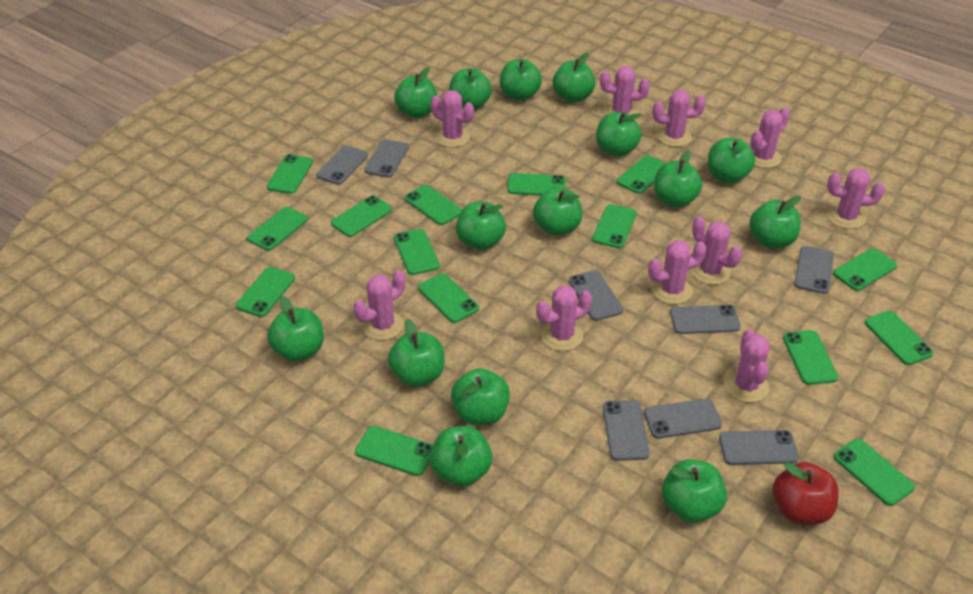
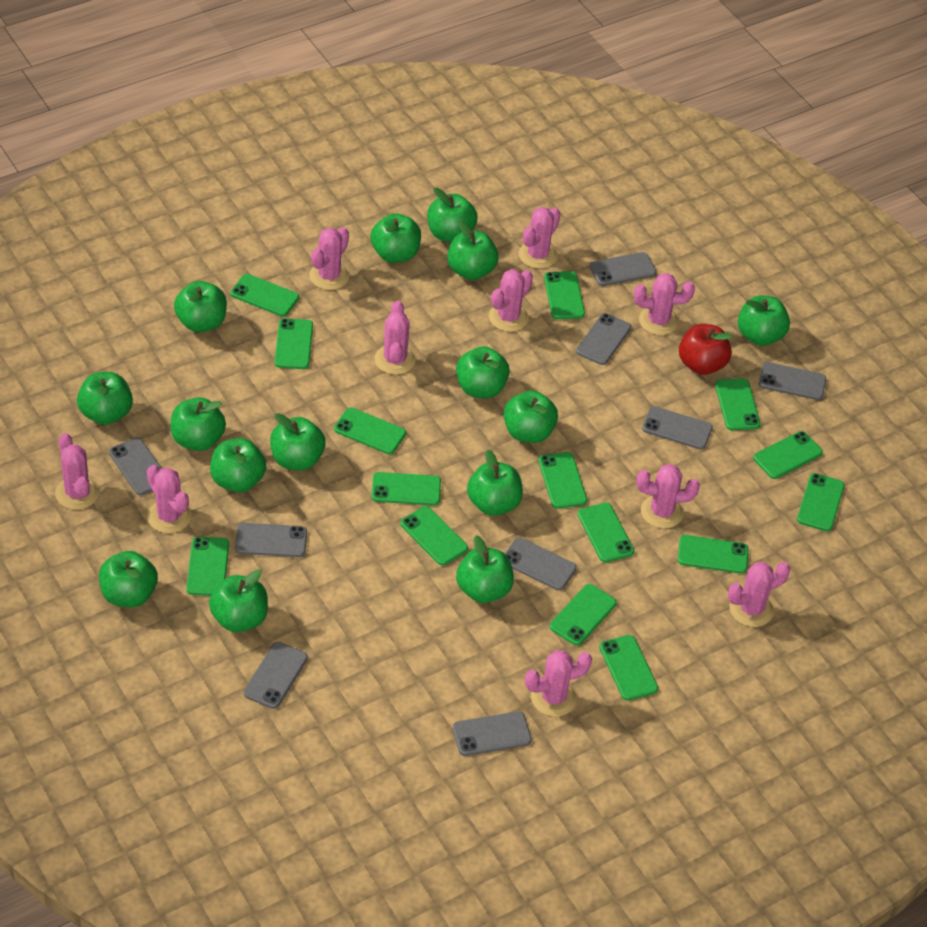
grey phone: 8 -> 9

